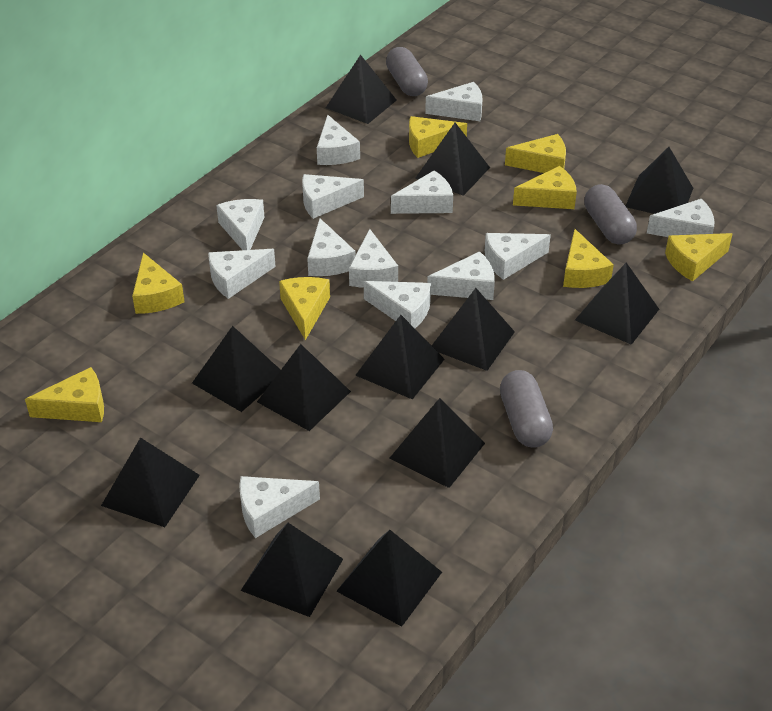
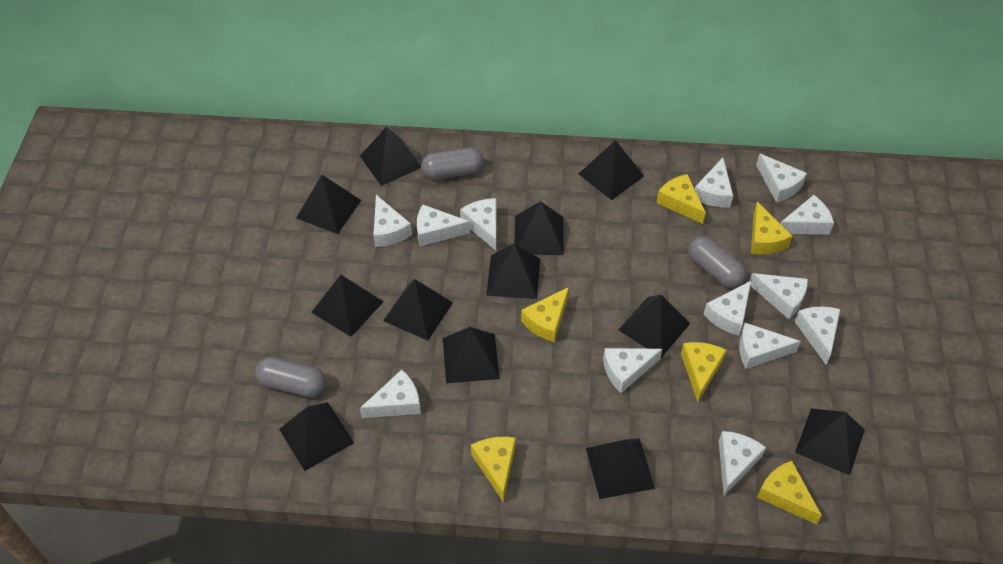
yellow cheese: 8 -> 6

